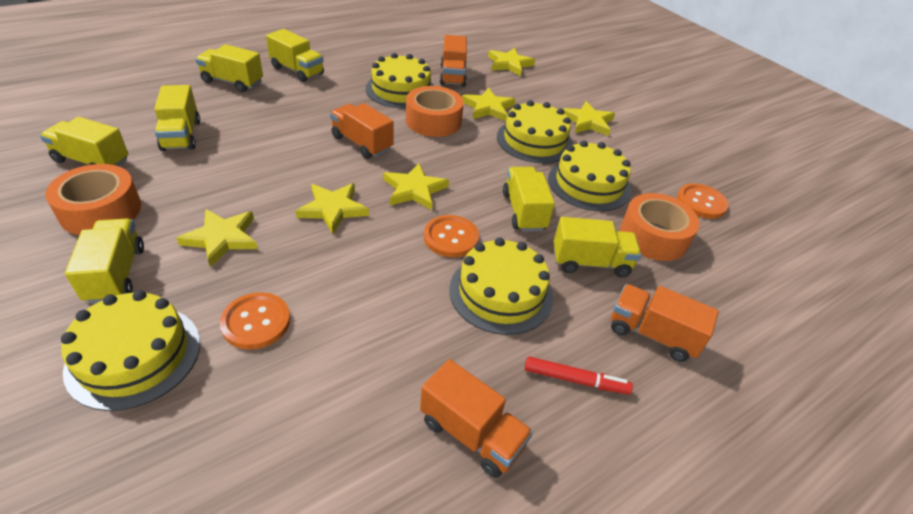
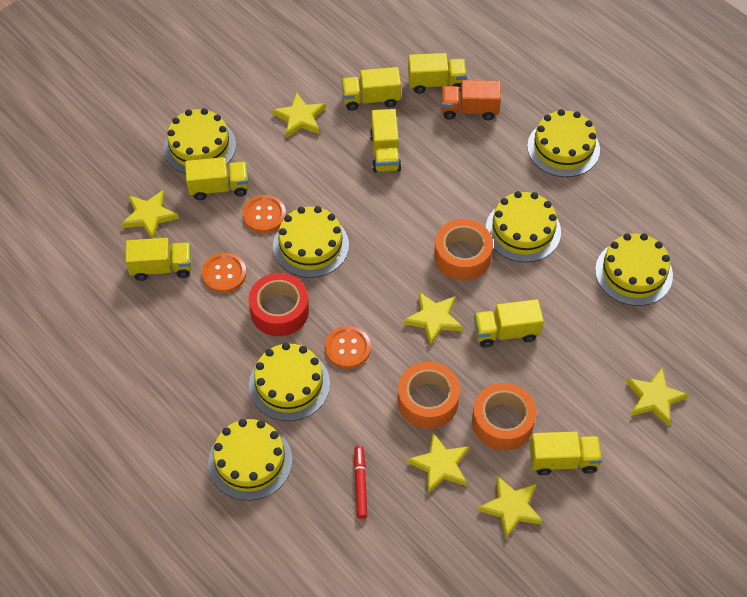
orange truck: 4 -> 1
red tape: 0 -> 1
yellow cake: 5 -> 7

